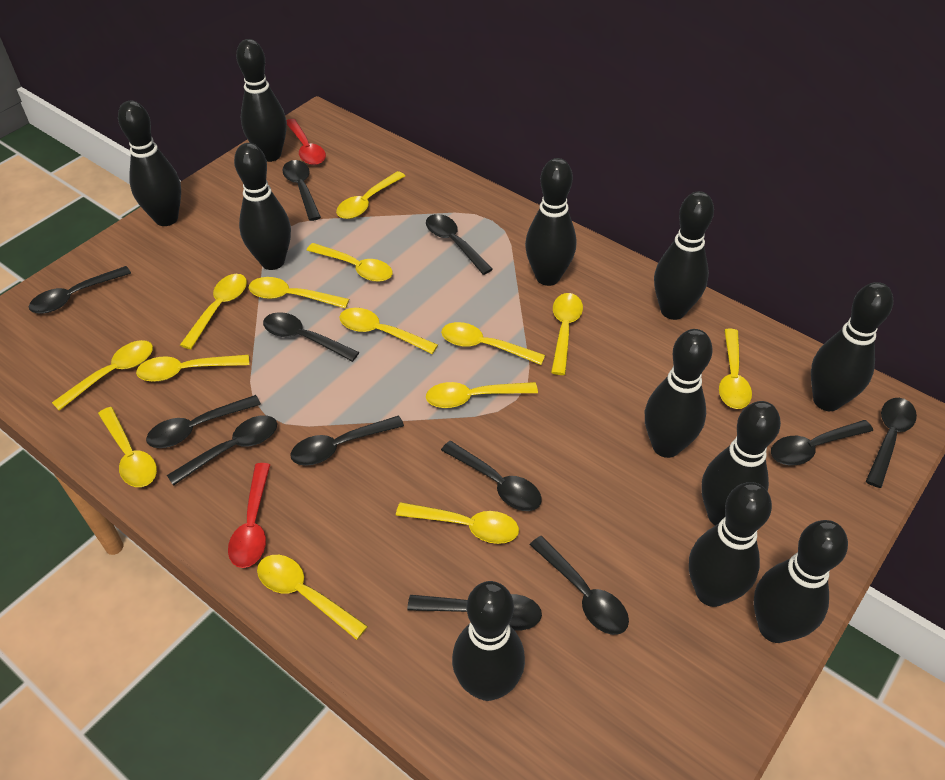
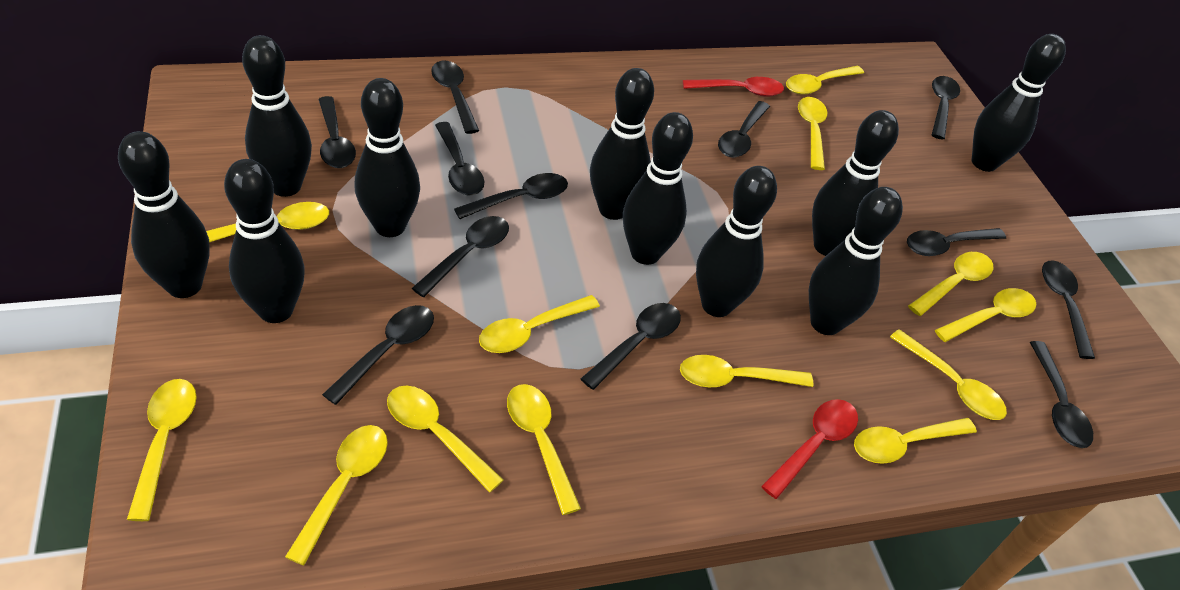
black bowling pin: 11 -> 10
yellow spoon: 14 -> 13

